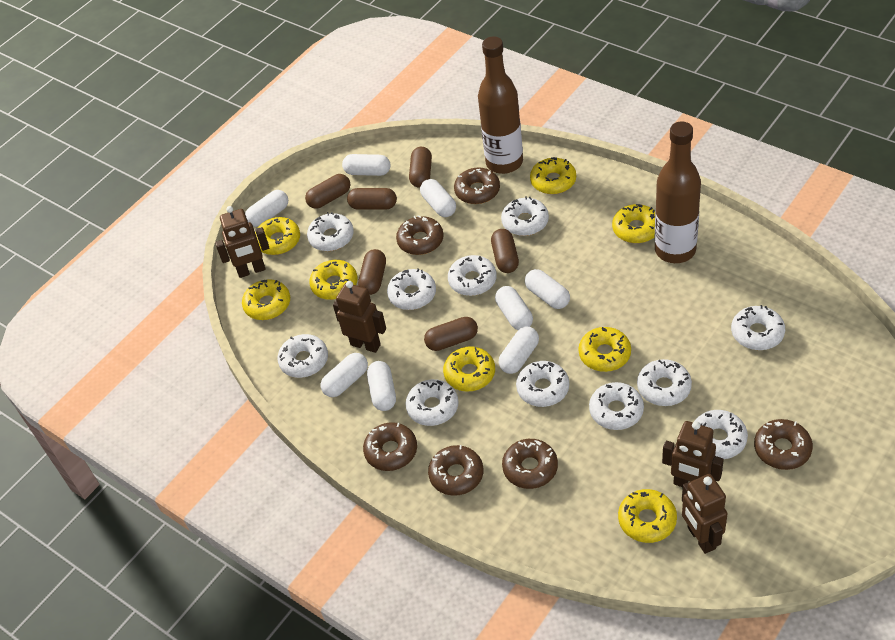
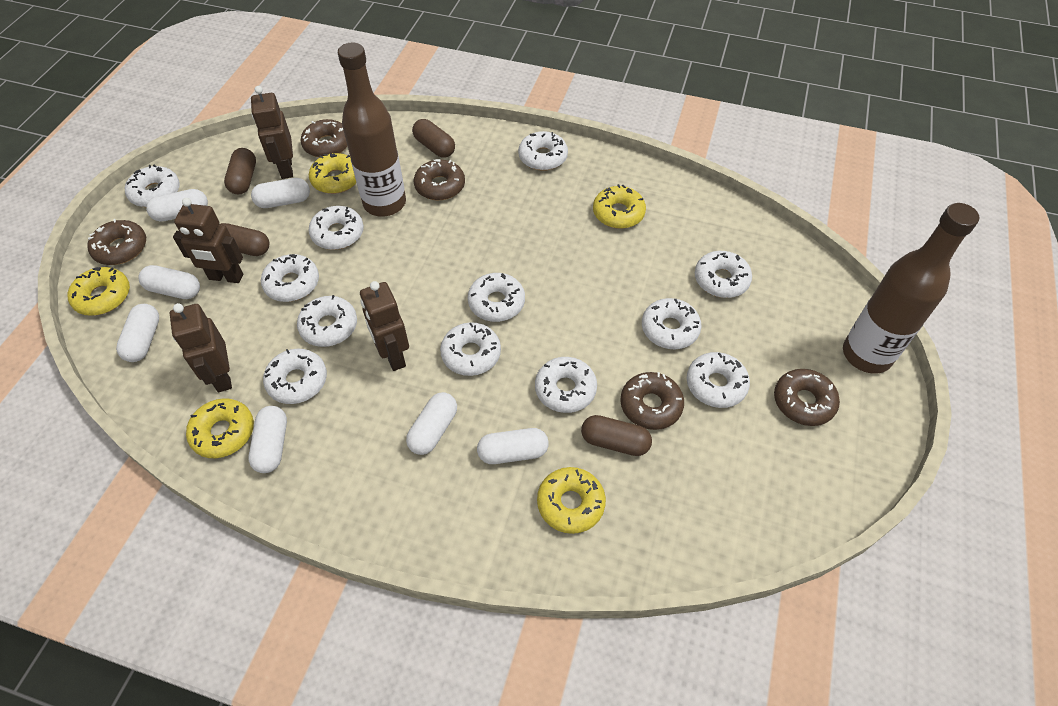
brown capsule: 6 -> 4
brown donut: 6 -> 5
white capsule: 8 -> 7
white donut: 11 -> 12
yellow donut: 8 -> 5

